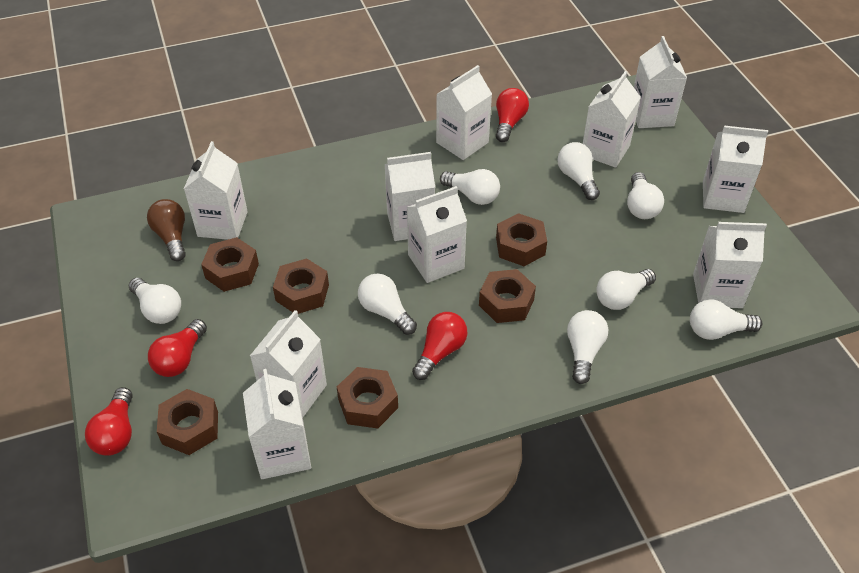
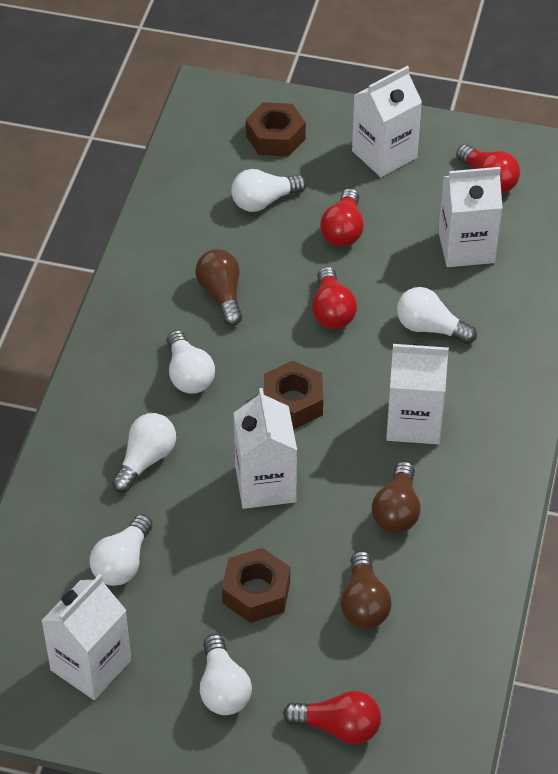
brown light bulb: 1 -> 3
brown nut: 6 -> 3
white carton: 10 -> 5
white light bulb: 8 -> 6

